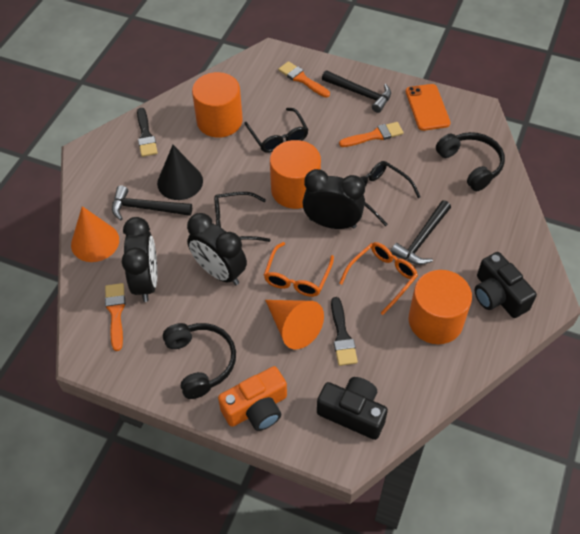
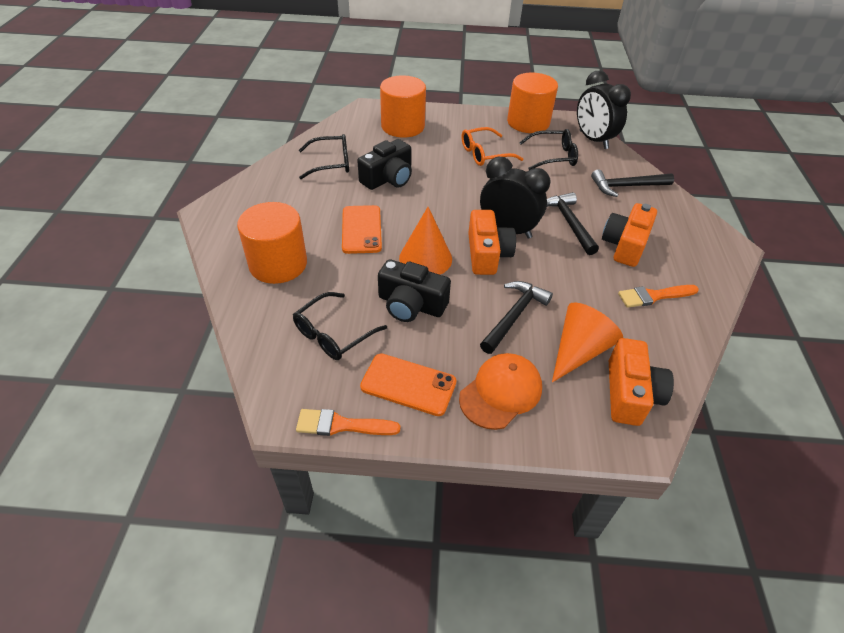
black brush: 2 -> 0
black clock: 3 -> 2
black cone: 1 -> 0
black headphones: 2 -> 0
orange brush: 3 -> 2
orange camera: 1 -> 3
orange cap: 0 -> 1
orange glasses: 2 -> 1
orange phone: 1 -> 2

